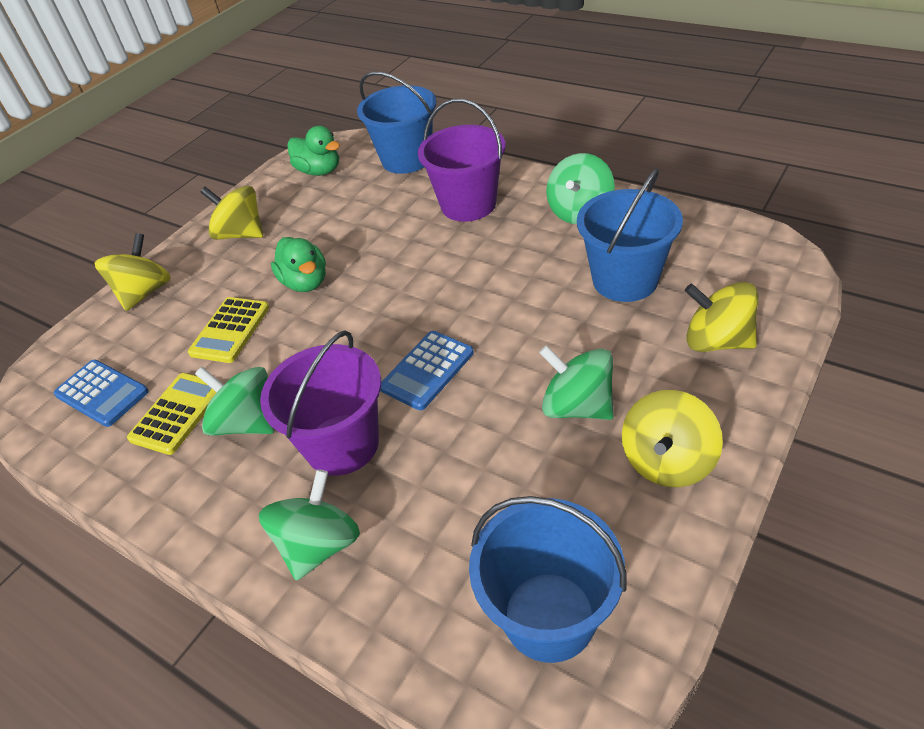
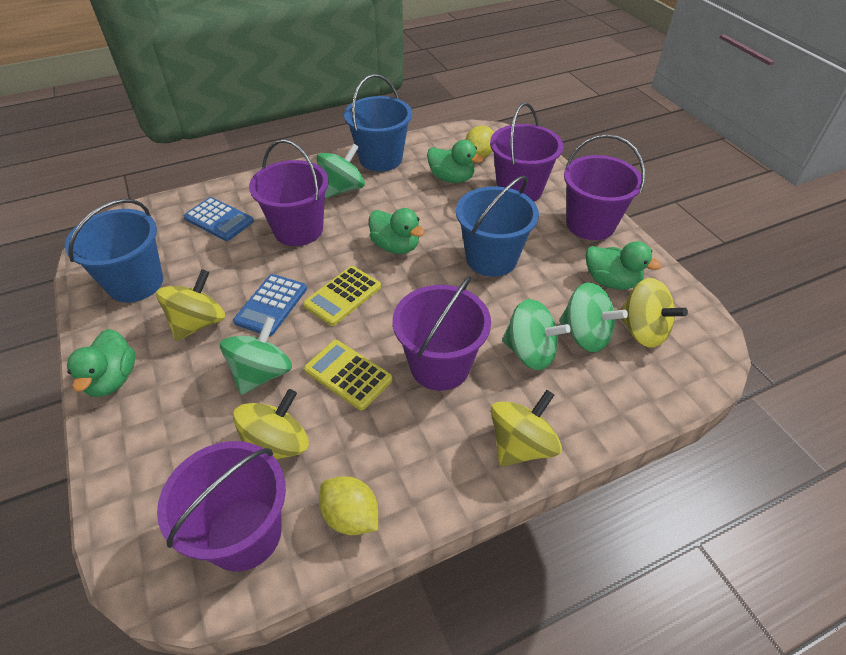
green duck: 2 -> 4
purple bucket: 2 -> 5
yellow lemon: 0 -> 2

